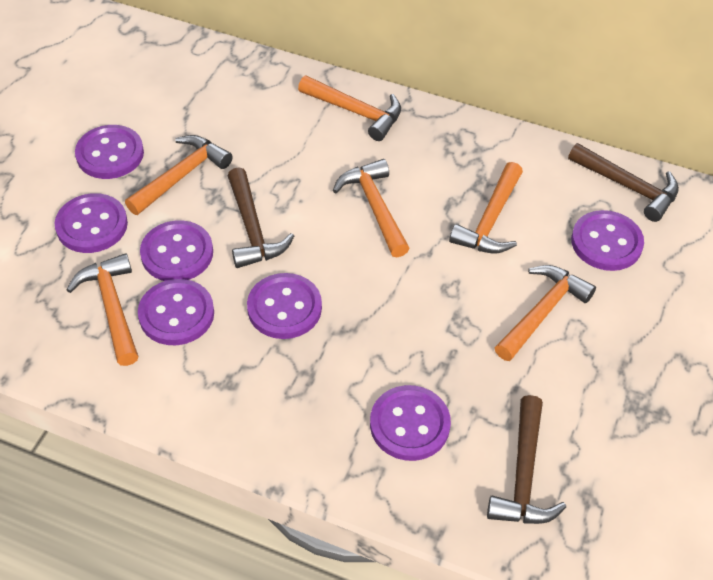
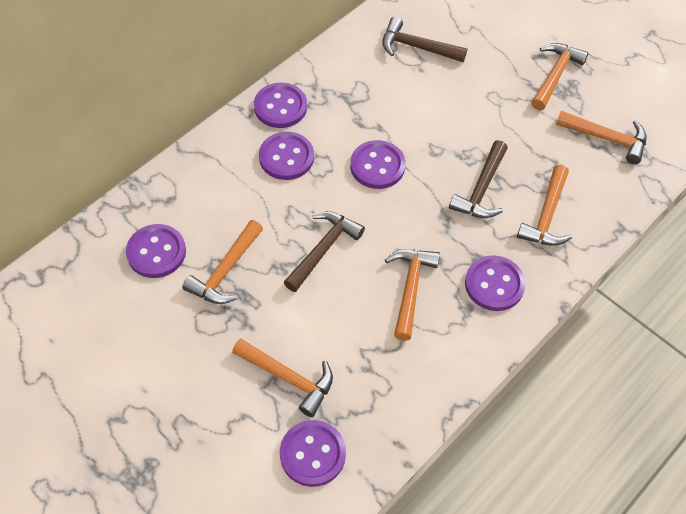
purple button: 7 -> 6

